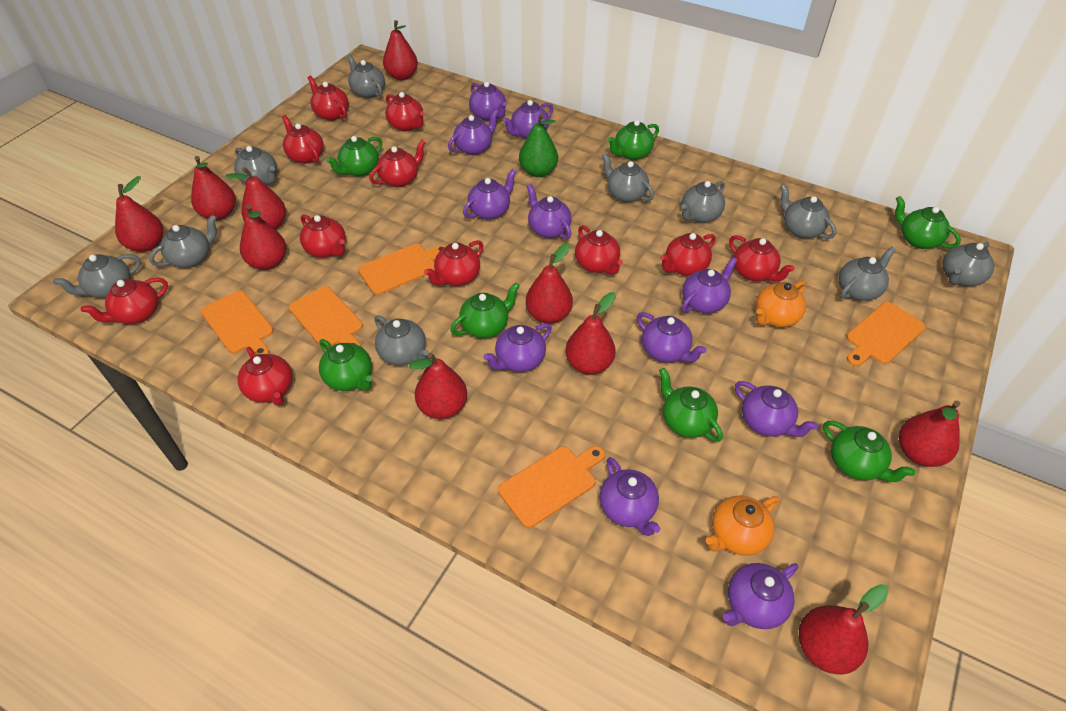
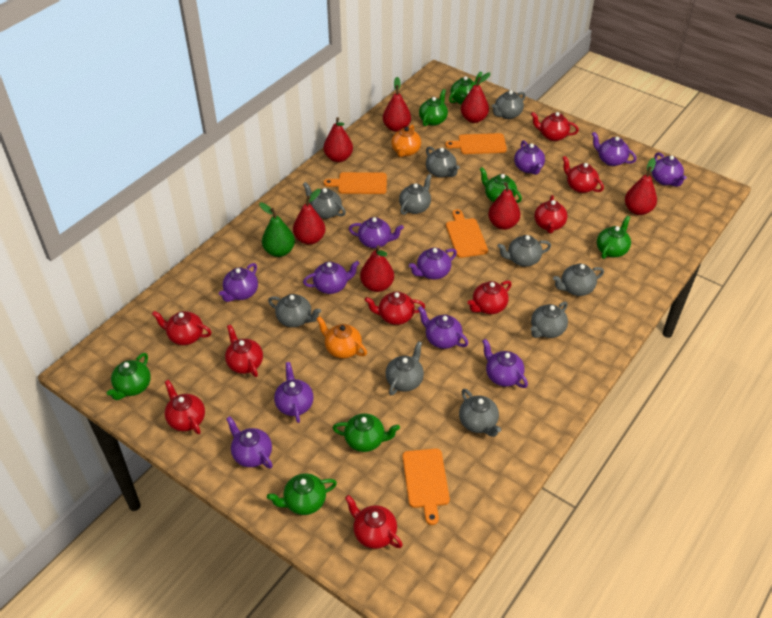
orange cutting board: 5 -> 4
red pear: 10 -> 7
red teapot: 11 -> 9

